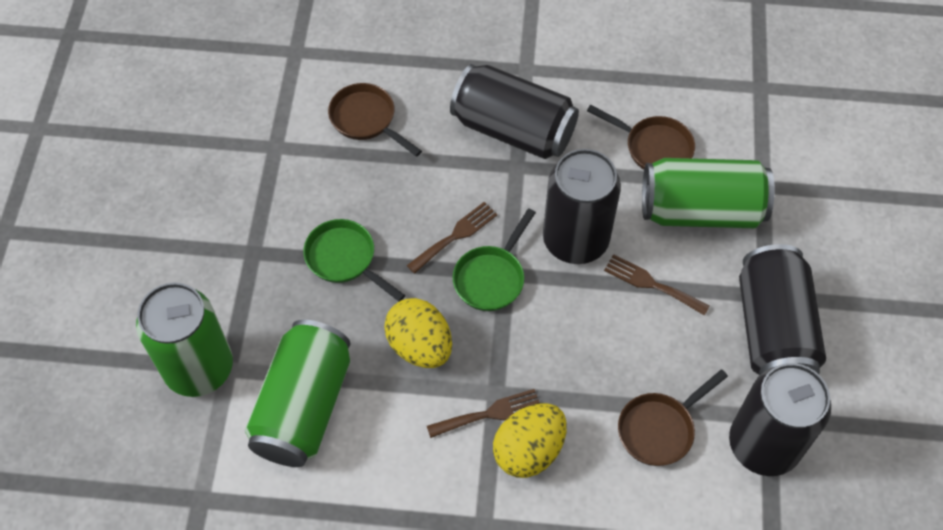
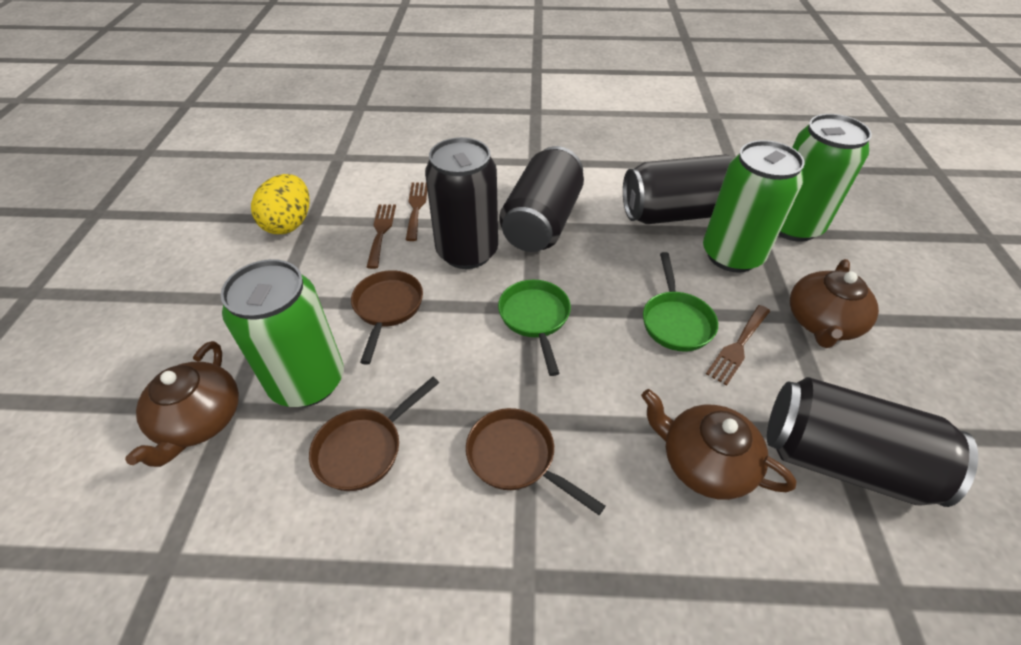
brown teapot: 0 -> 3
yellow egg: 2 -> 1

